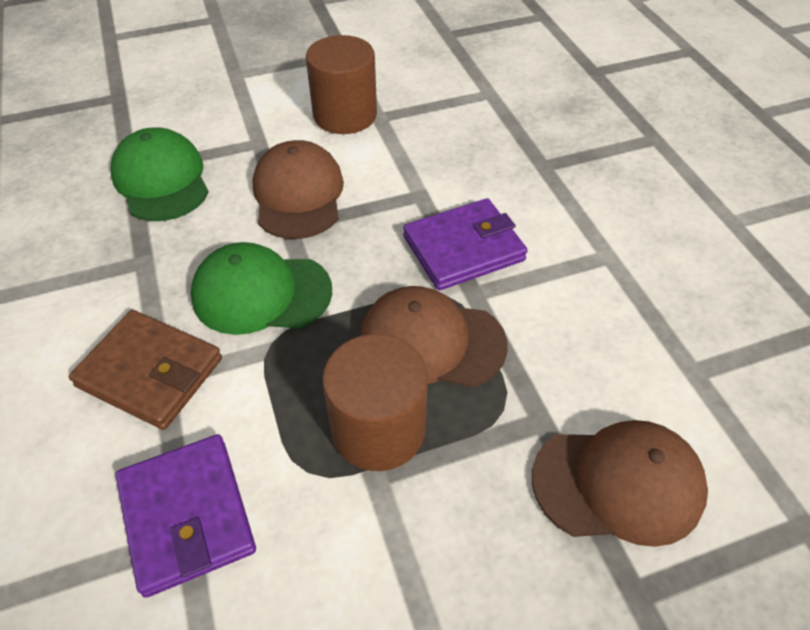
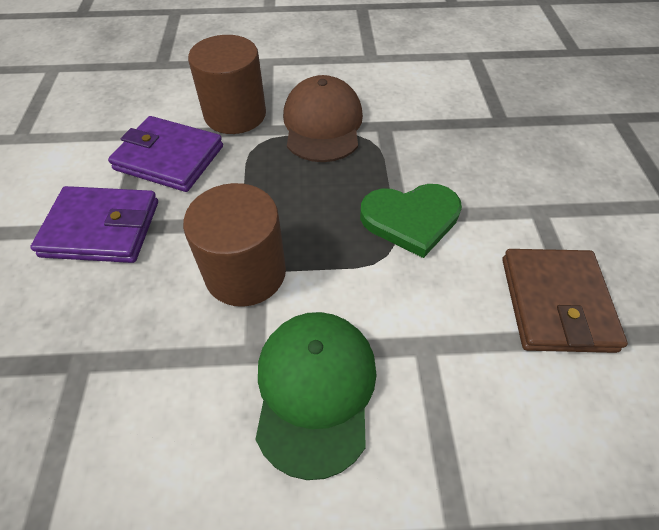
brown cap: 3 -> 1
green cap: 2 -> 1
green heart: 0 -> 1

